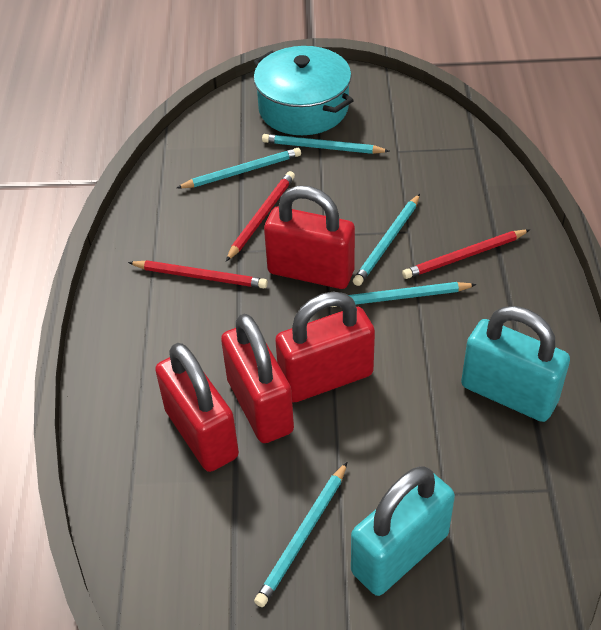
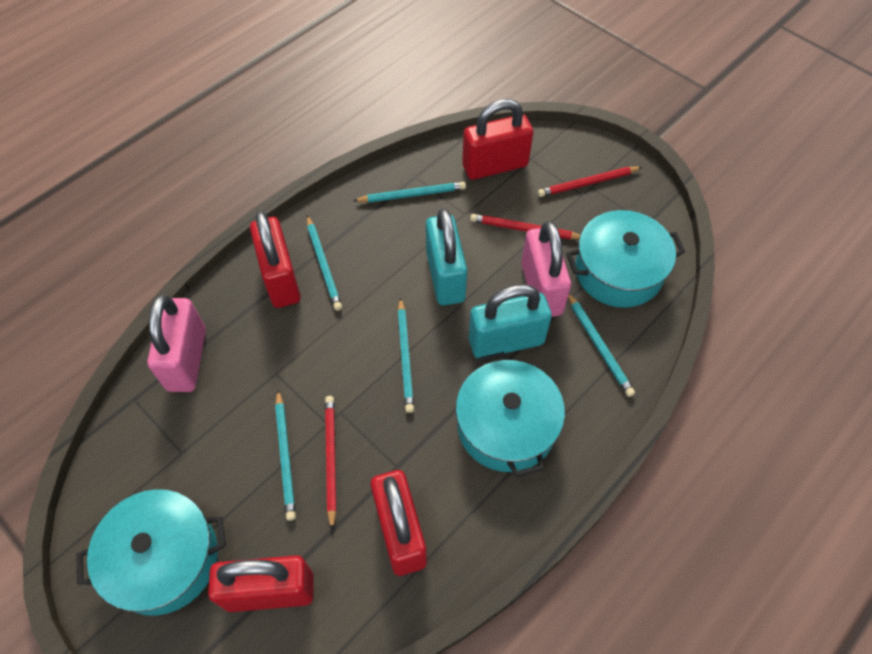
pink padlock: 0 -> 2
turquoise pot: 1 -> 3

